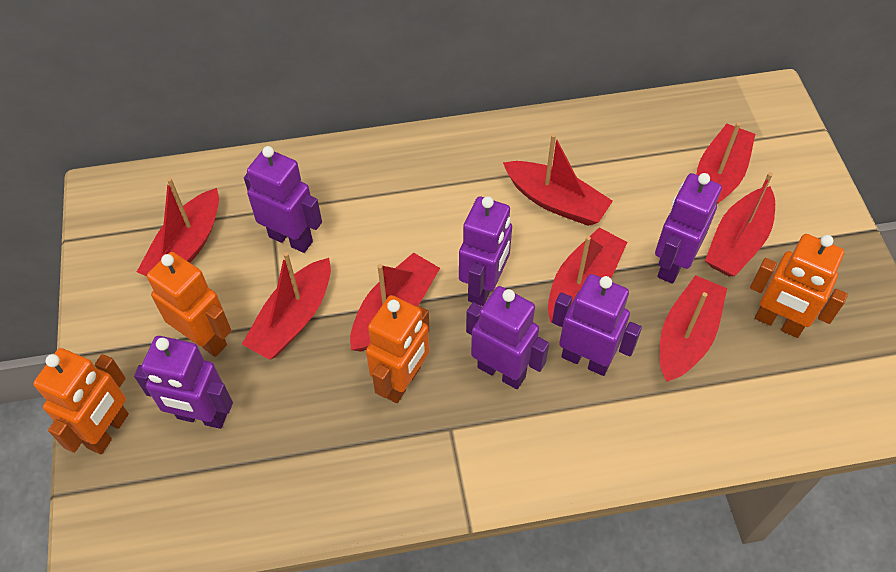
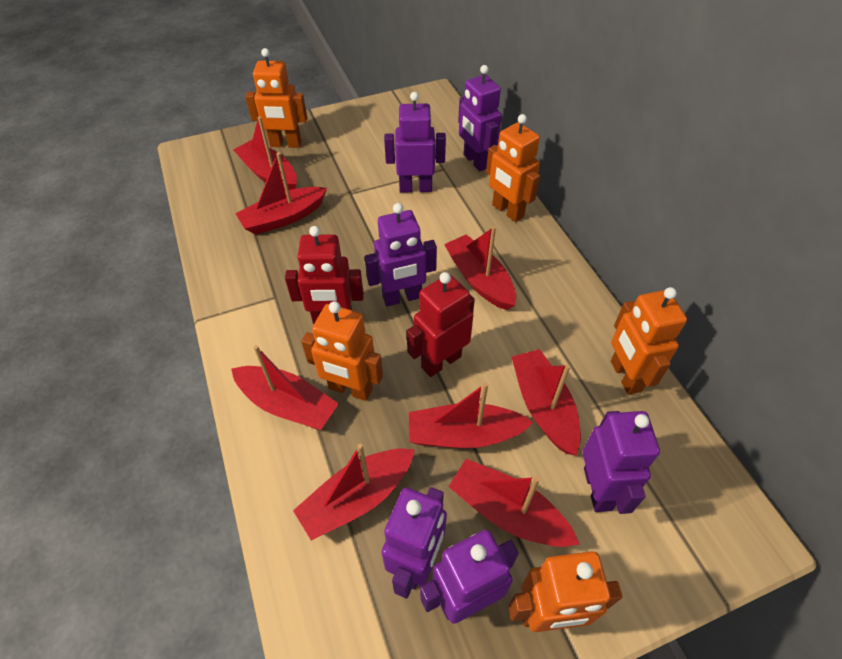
orange robot: 4 -> 5
red robot: 0 -> 2

